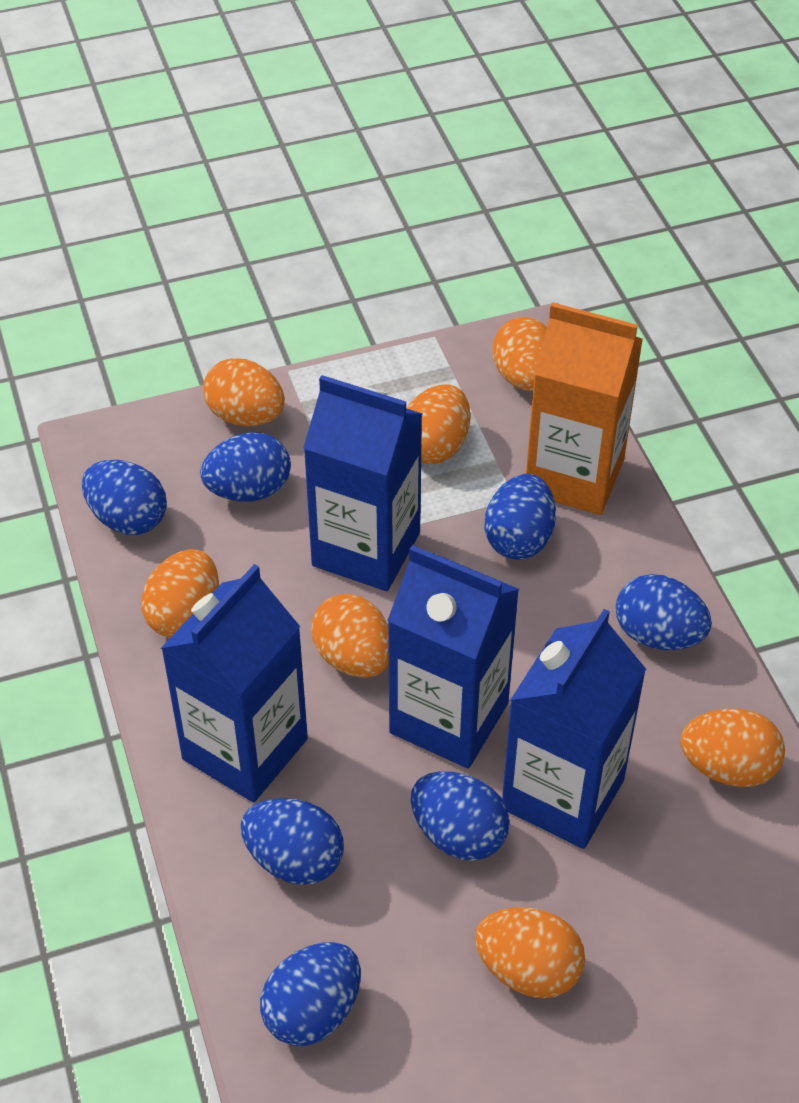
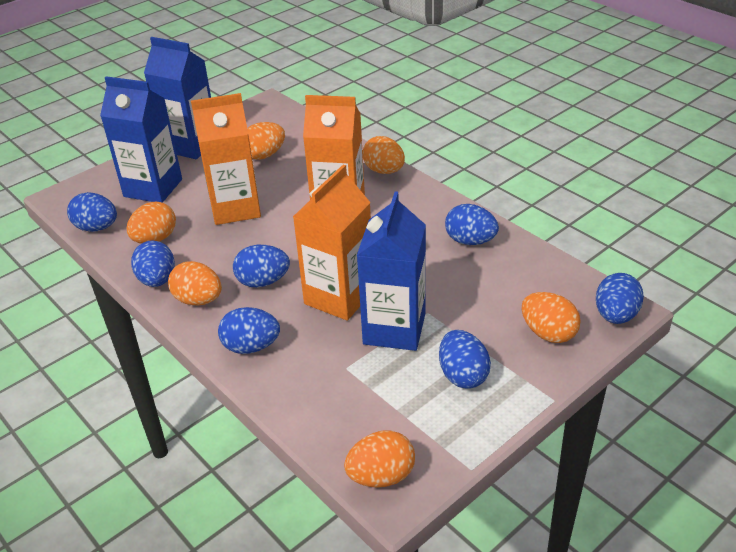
blue carton: 4 -> 3
orange carton: 1 -> 3
orange egg: 7 -> 6

